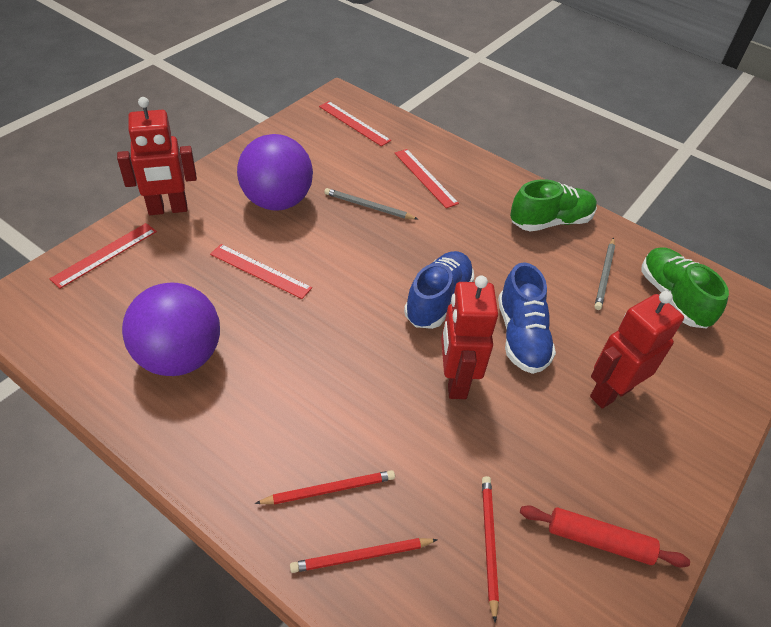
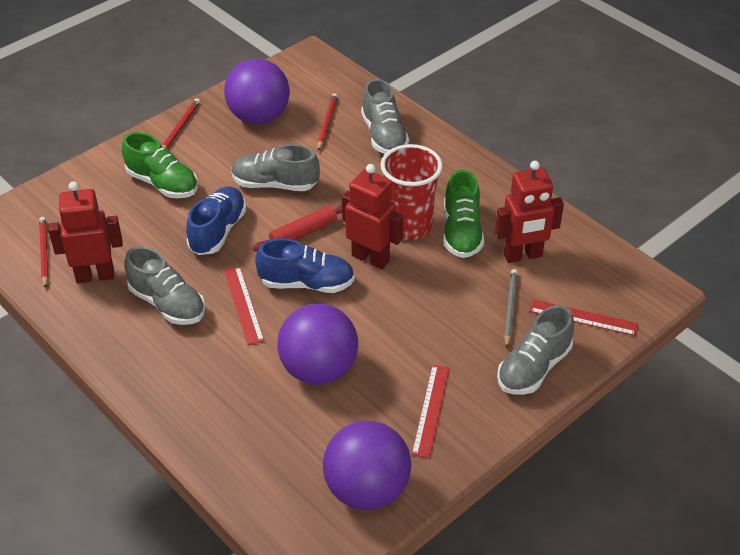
grey pencil: 2 -> 1
grey shoe: 0 -> 4
purple ball: 2 -> 3
red cup: 0 -> 1
red ruler: 4 -> 3

